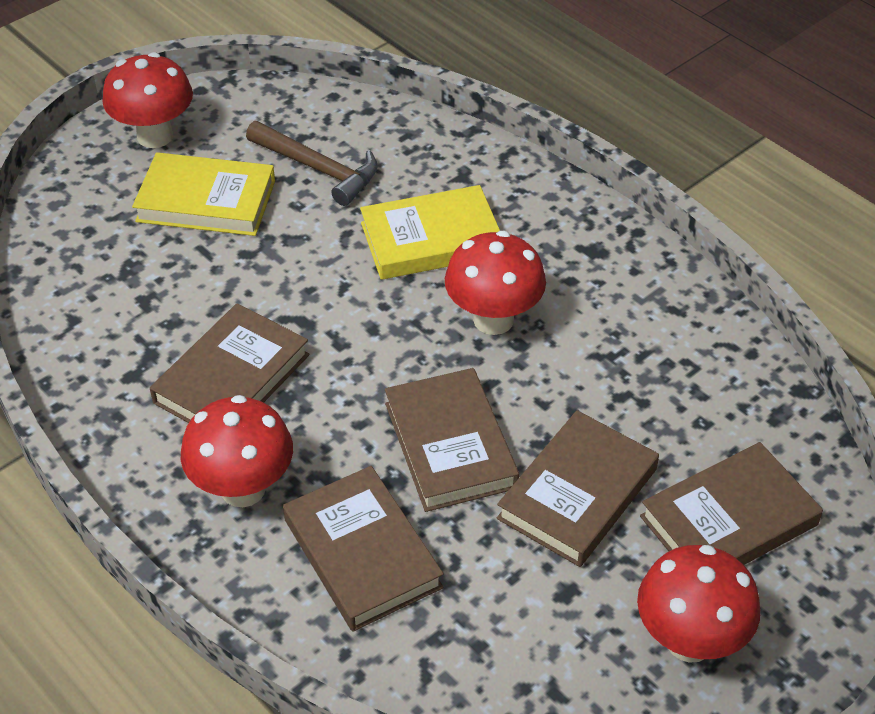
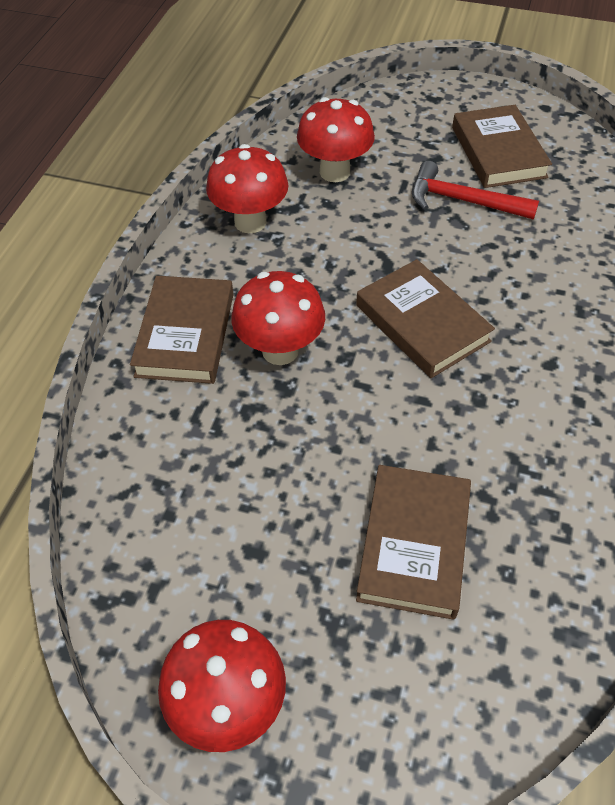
brown book: 5 -> 4
brown hammer: 1 -> 0
red hammer: 0 -> 1
yellow book: 2 -> 0

